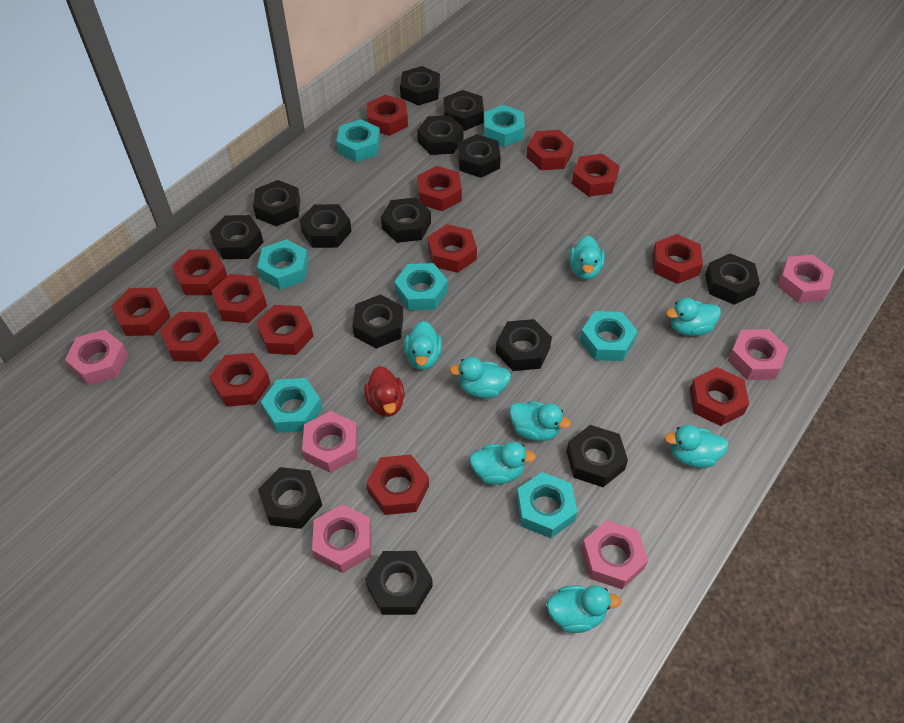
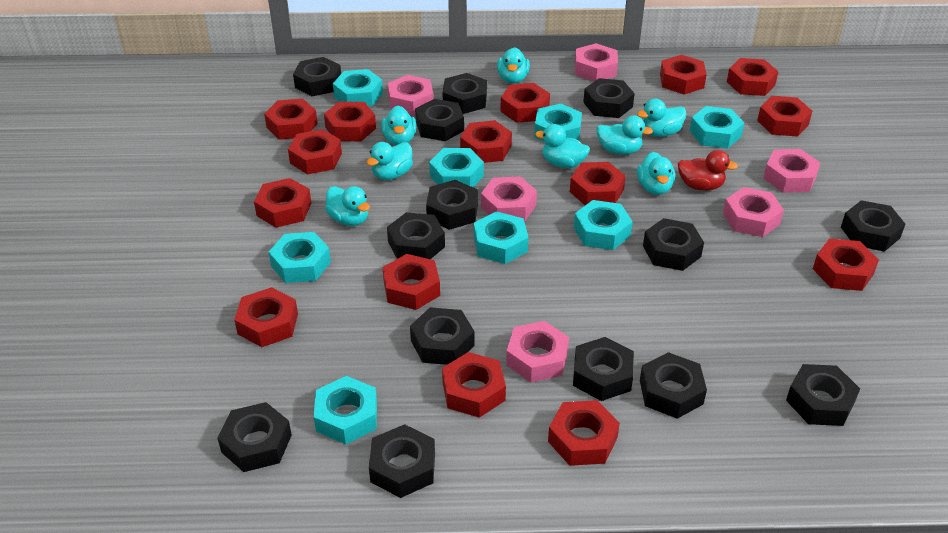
red nut: 14 -> 15
turquoise nut: 7 -> 8

